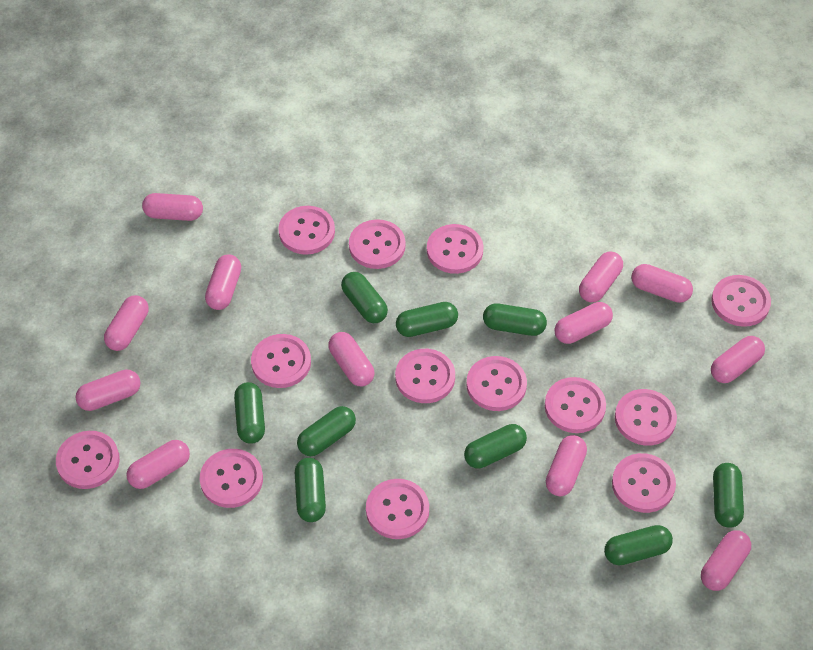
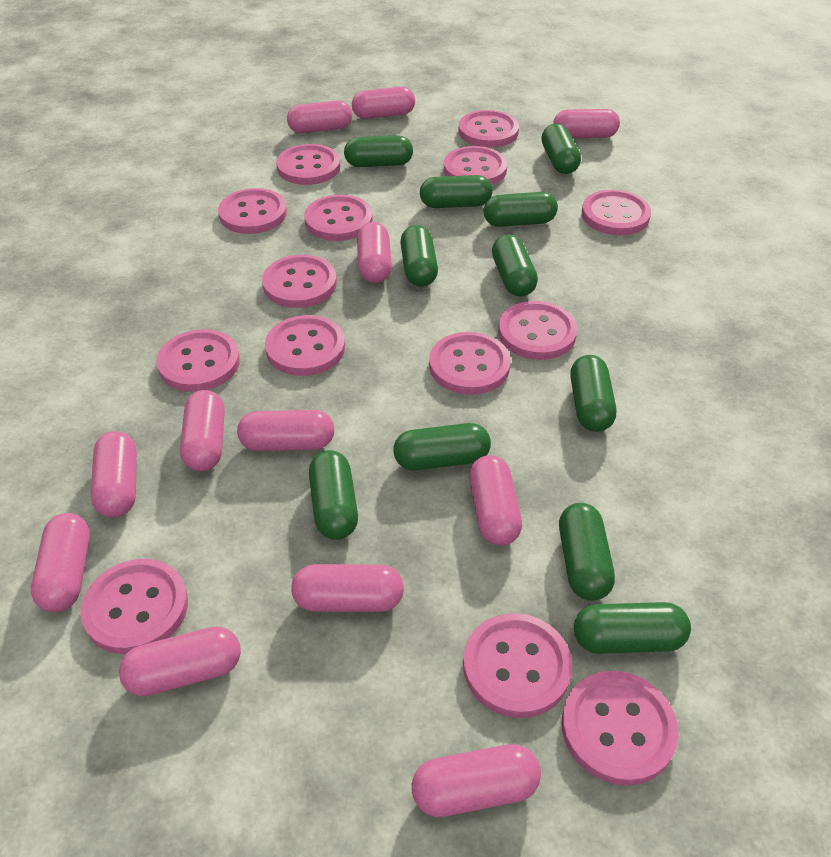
green capsule: 9 -> 11
pink button: 13 -> 14

